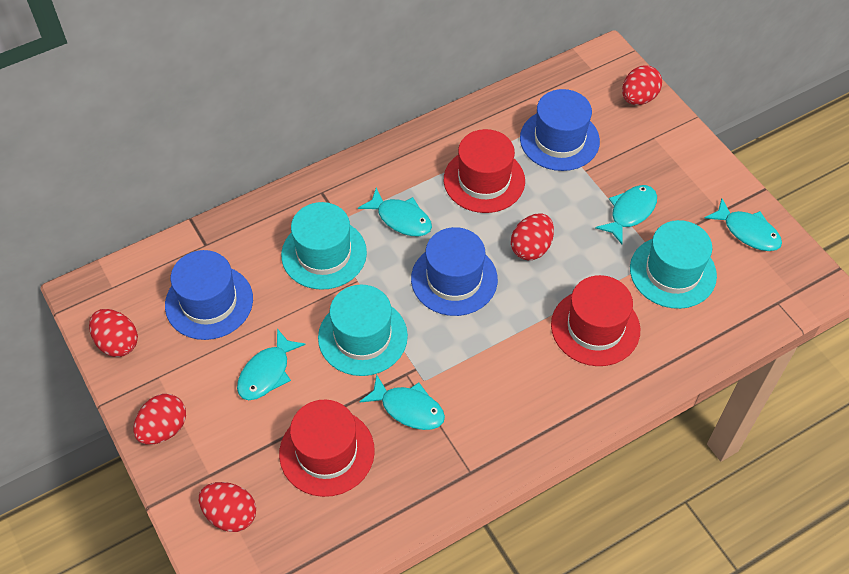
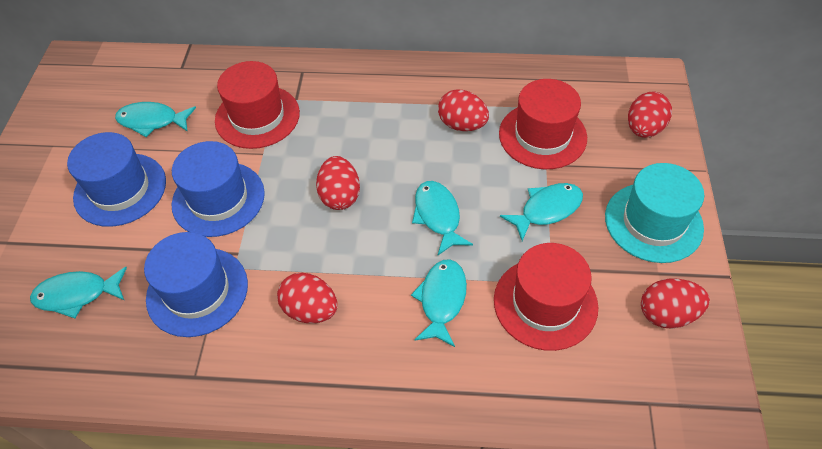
turquoise hat: 3 -> 1

